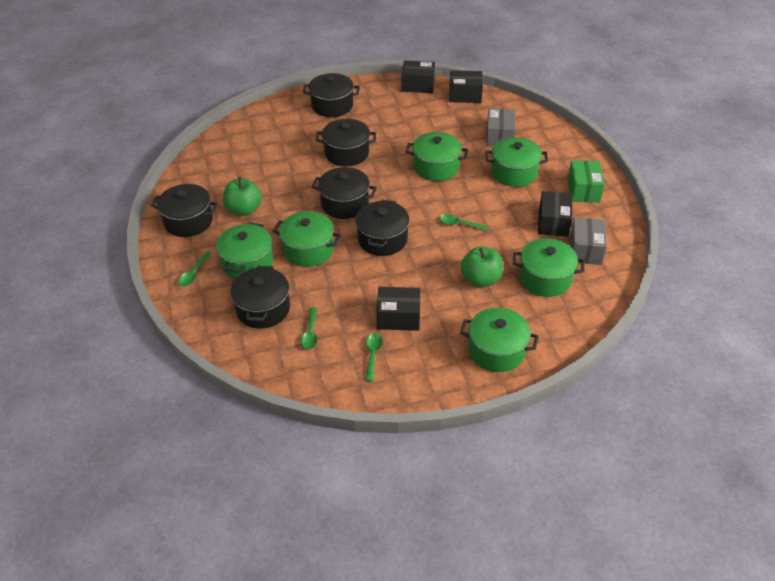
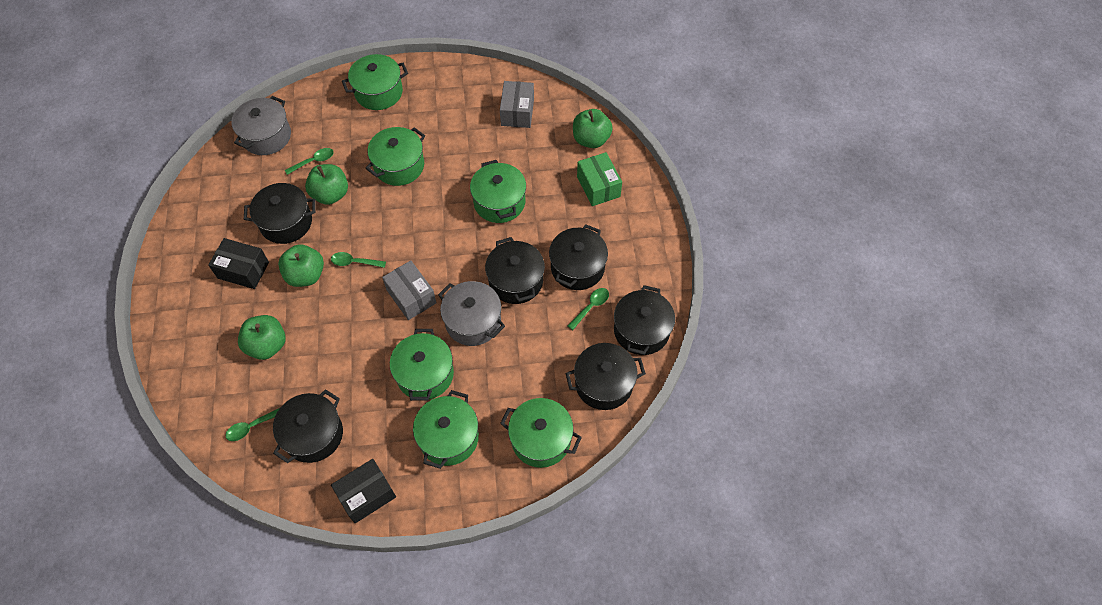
black box: 4 -> 2
green apple: 2 -> 4
grey pot: 0 -> 2

